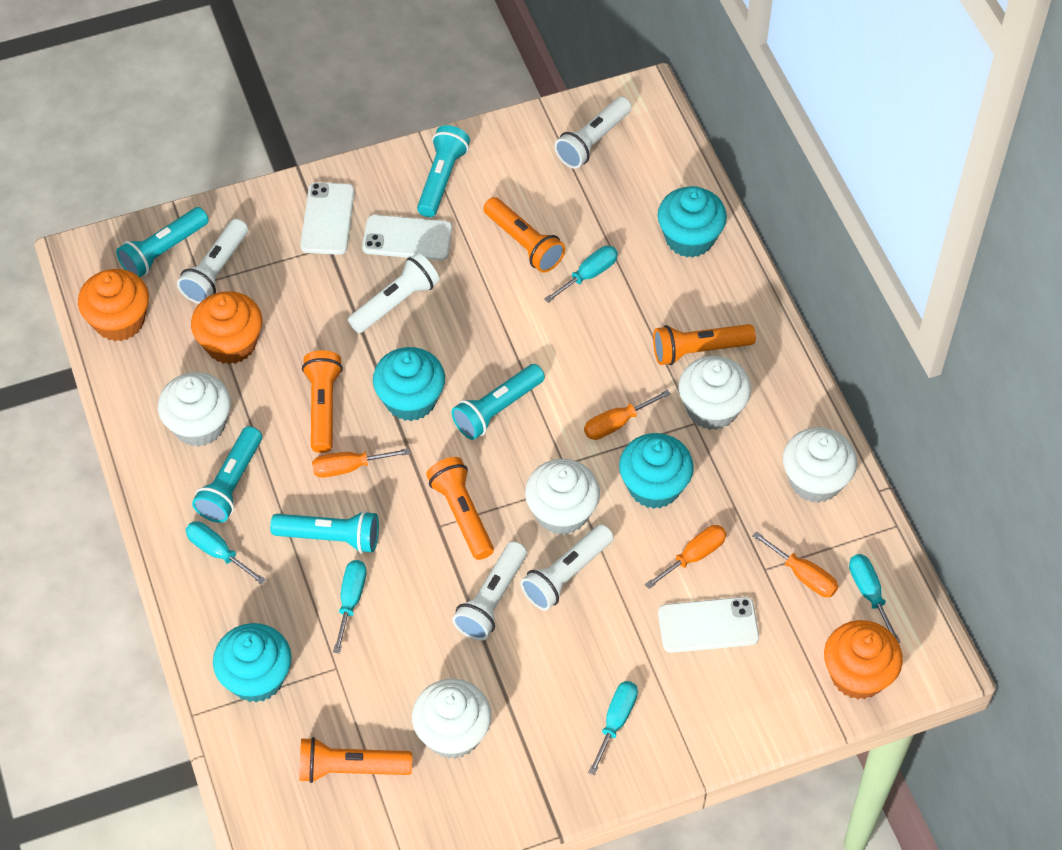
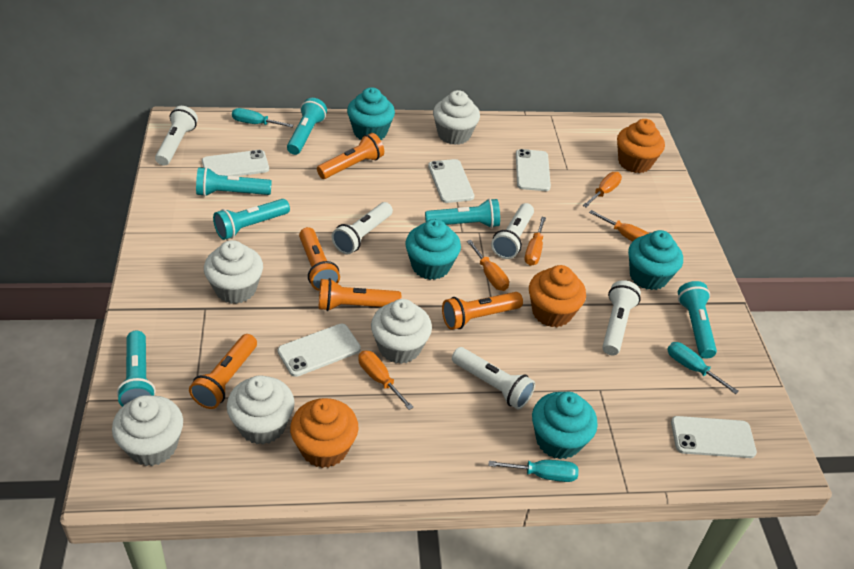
orange screwdriver: 4 -> 5
turquoise flashlight: 5 -> 6
turquoise screwdriver: 5 -> 3
white phone: 3 -> 5

